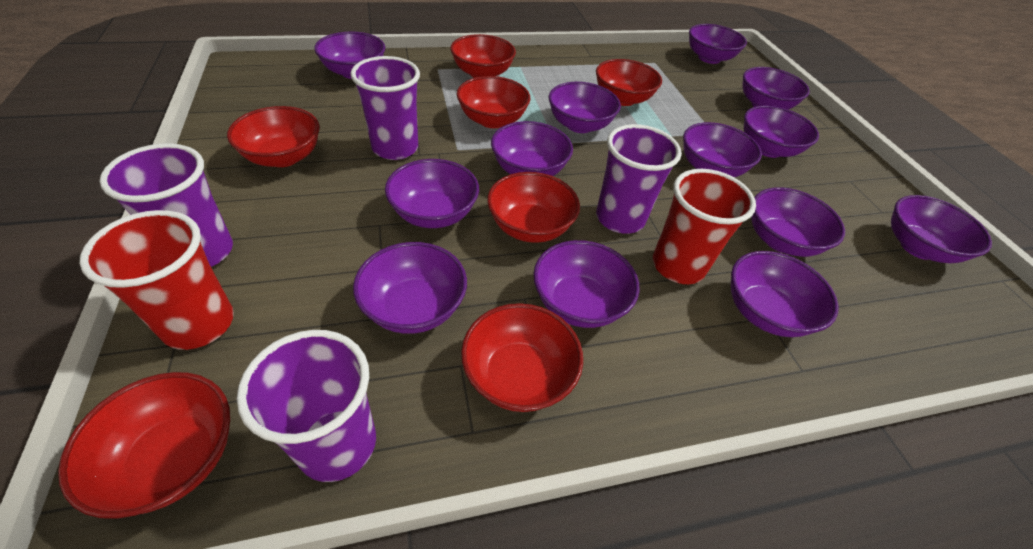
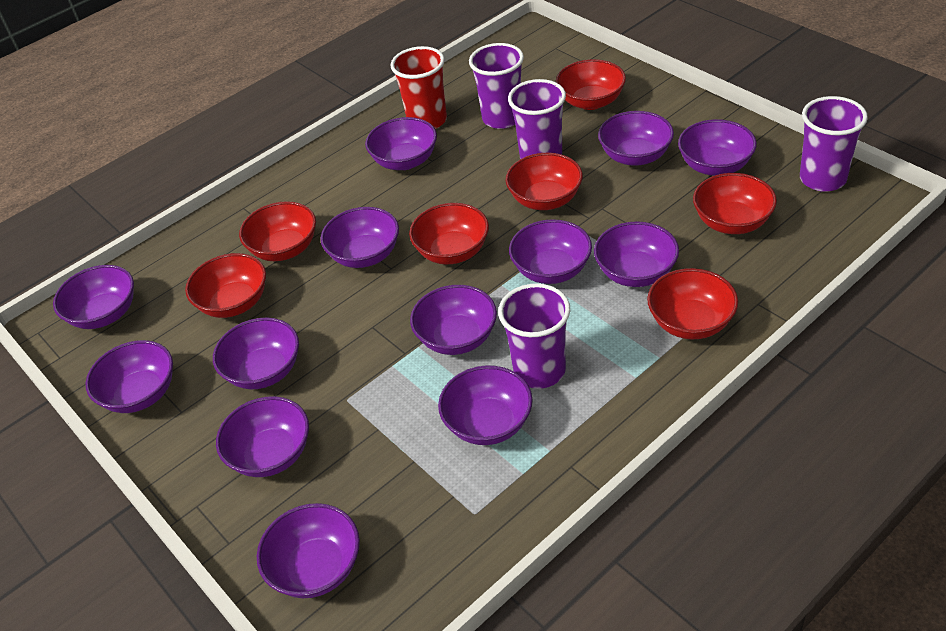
red cup: 2 -> 1

